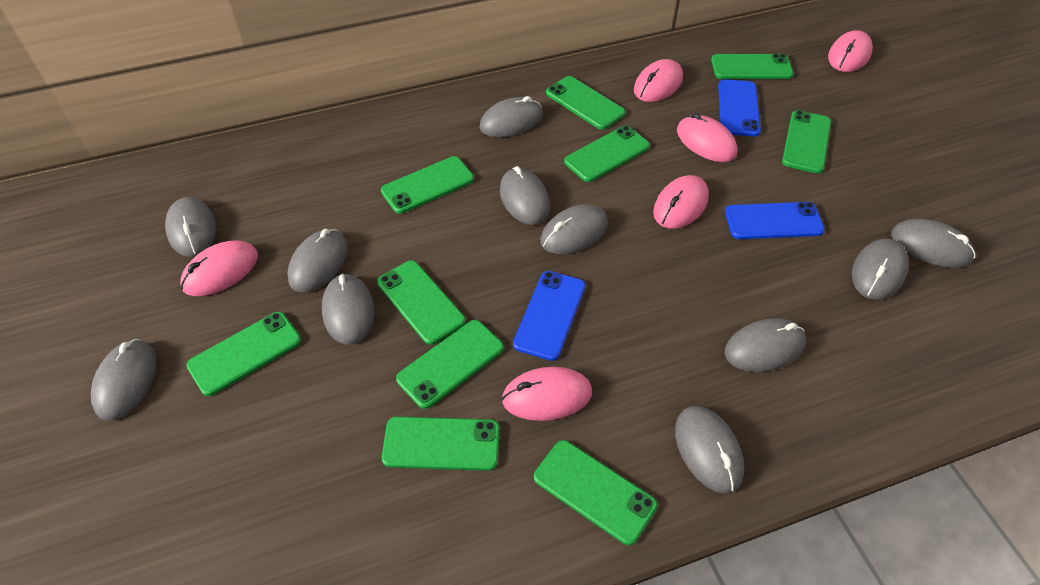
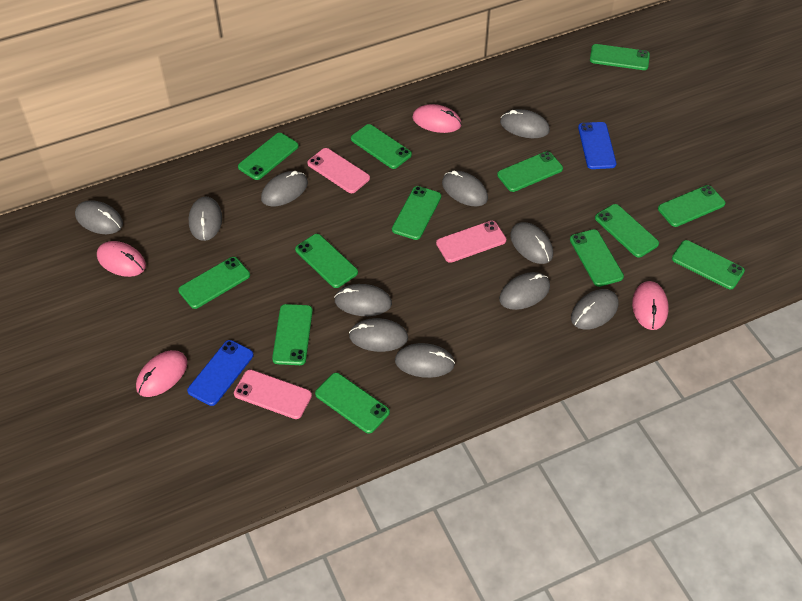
blue phone: 3 -> 2
green phone: 10 -> 13
pink mouse: 6 -> 4
pink phone: 0 -> 3

